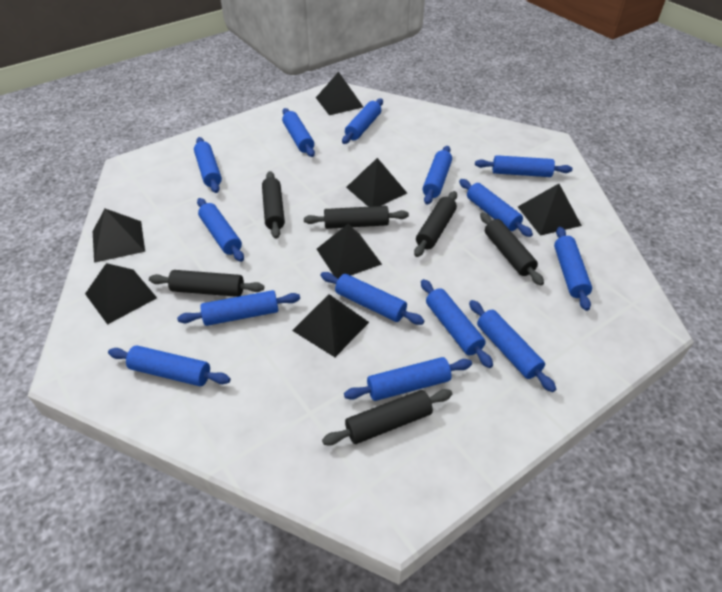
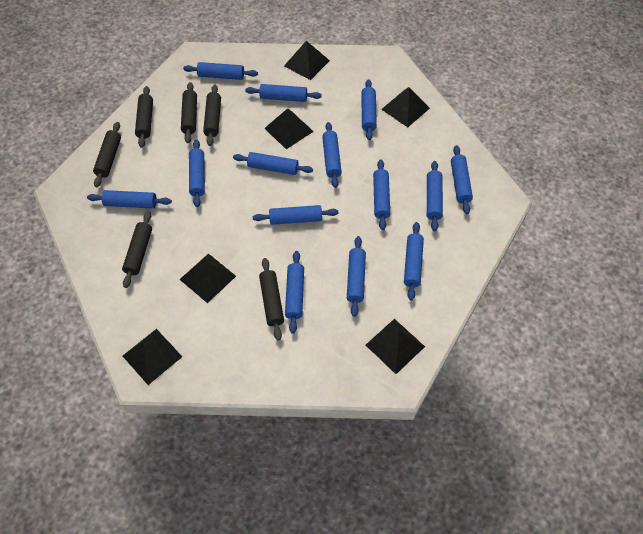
black pyramid: 7 -> 6

